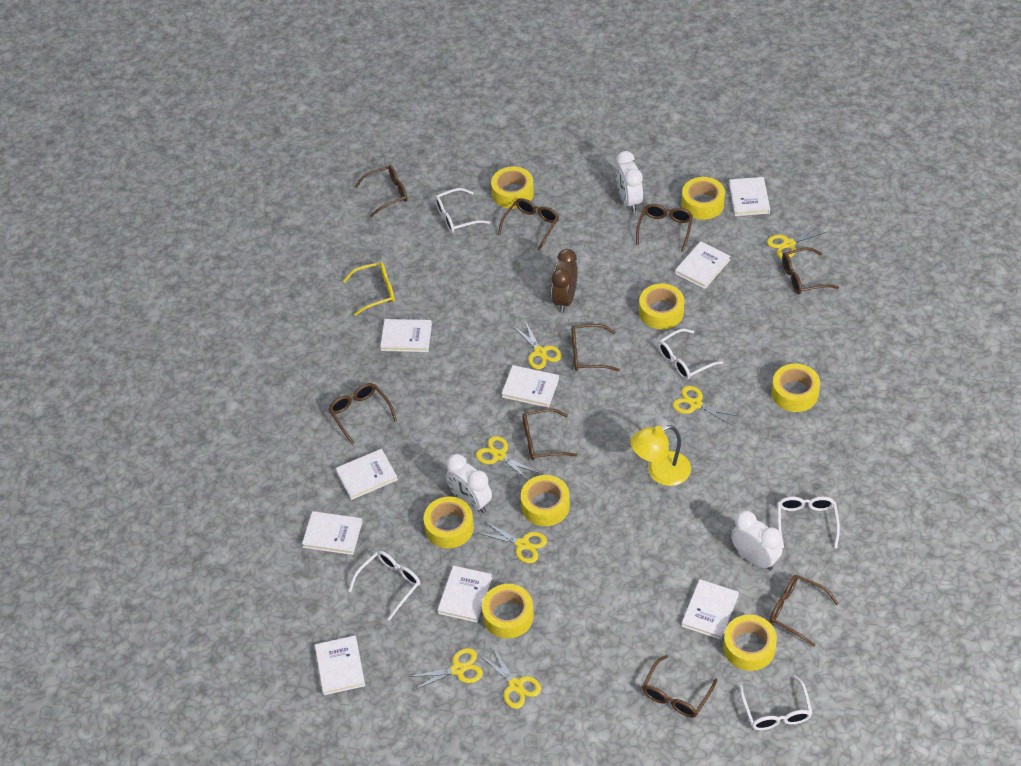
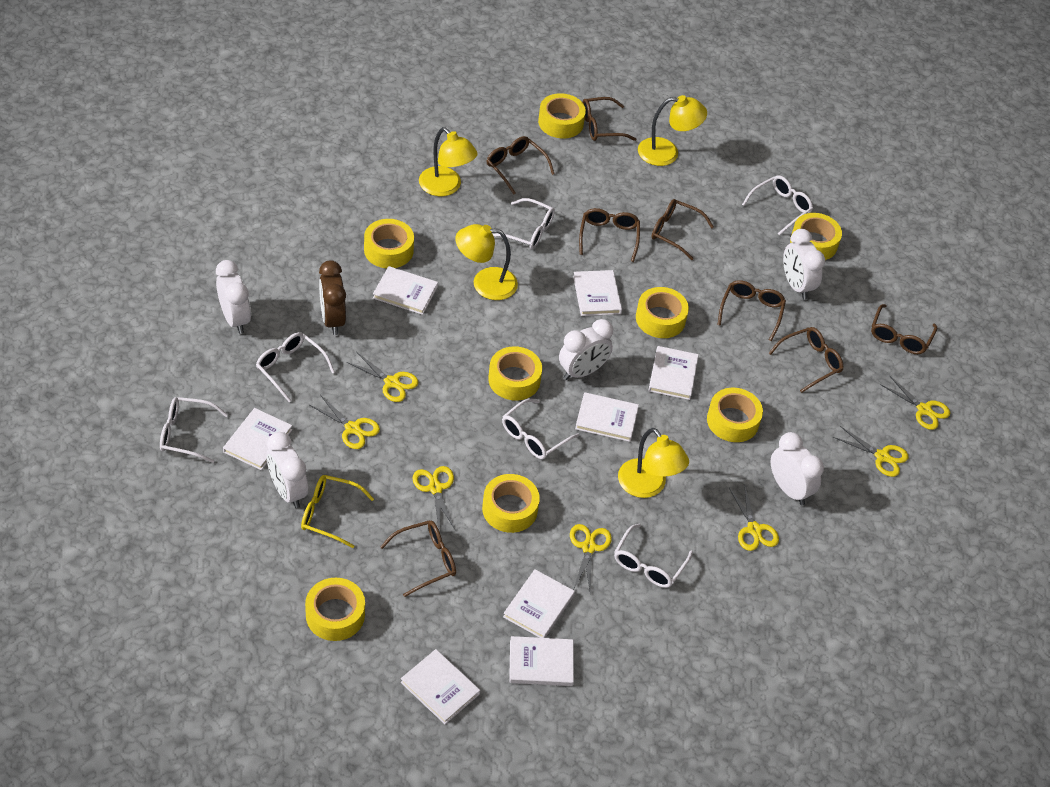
brown glasses: 9 -> 8
white book: 9 -> 8
white clock: 3 -> 5
white glasses: 5 -> 6
yellow lamp: 1 -> 4

